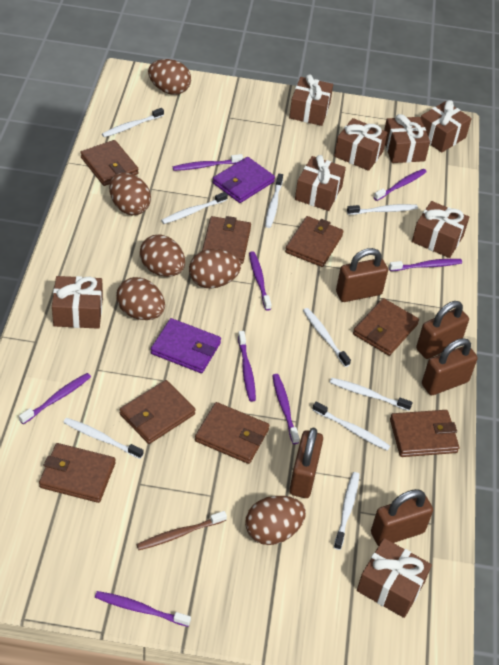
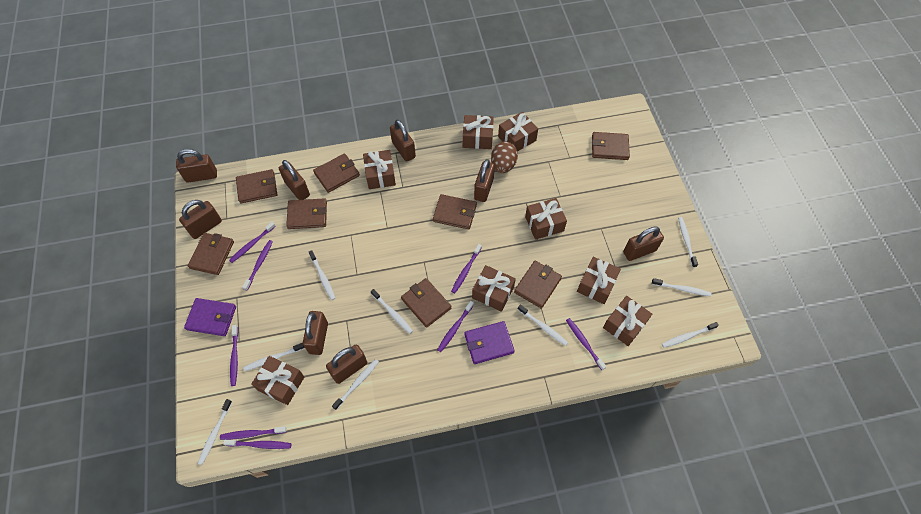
brown egg: 6 -> 1
brown padlock: 5 -> 8
brown toothbrush: 1 -> 0

